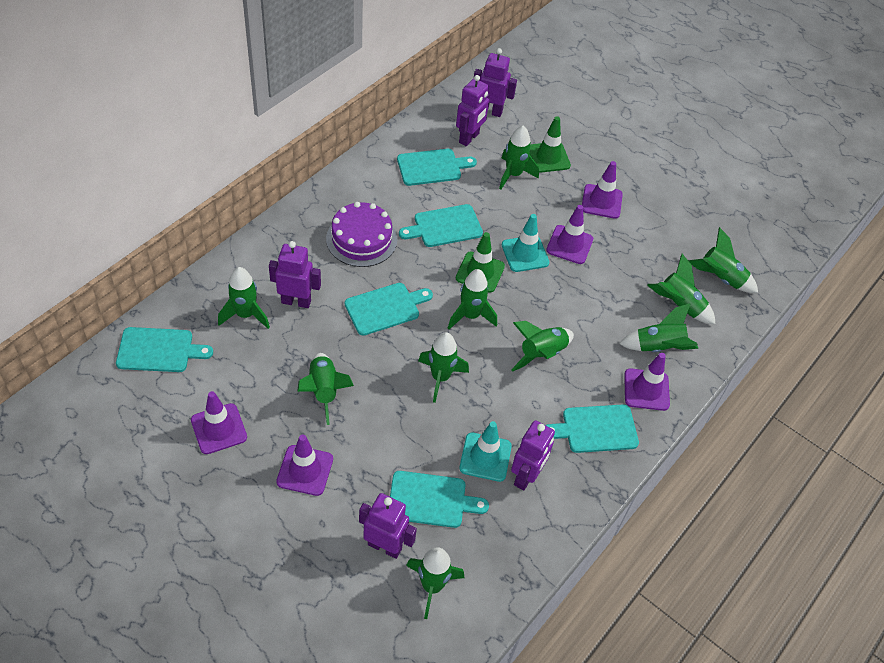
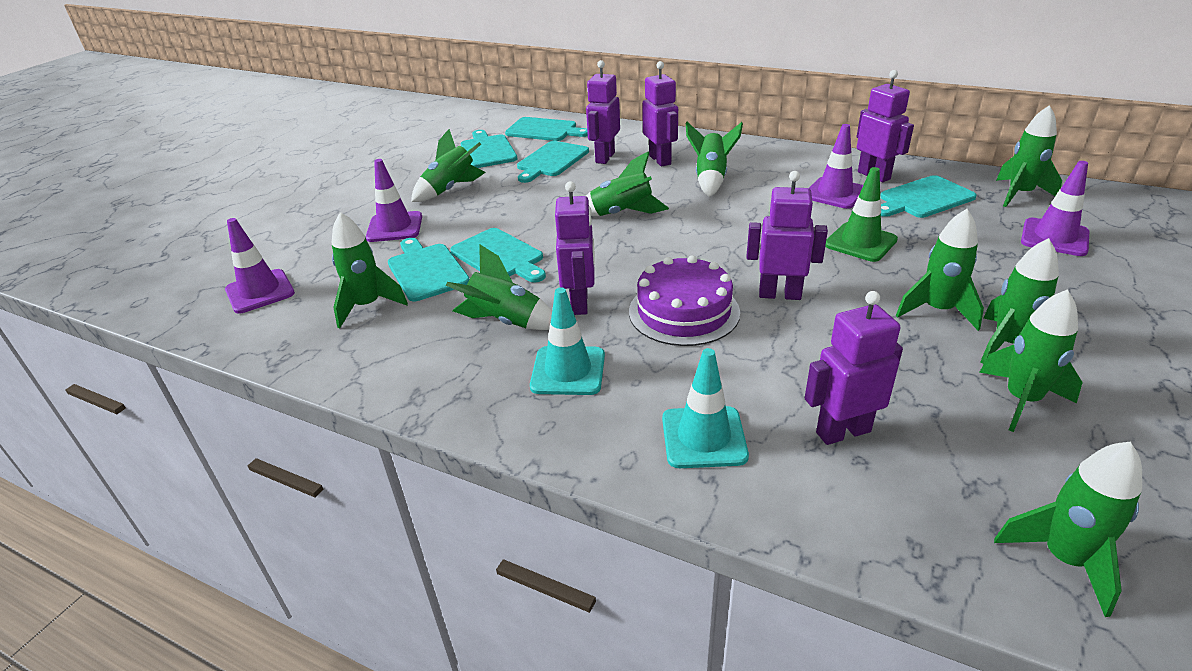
green traffic cone: 2 -> 1
purple robot: 5 -> 6
purple traffic cone: 5 -> 4

